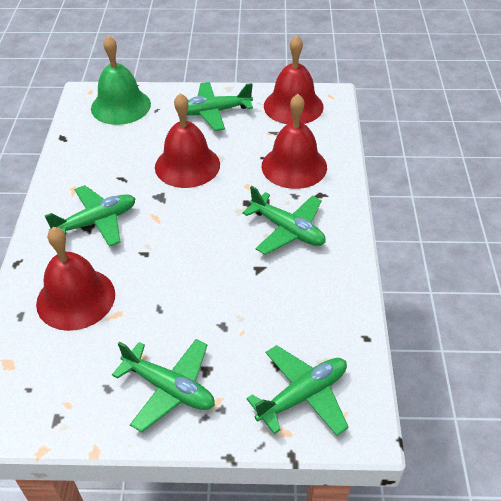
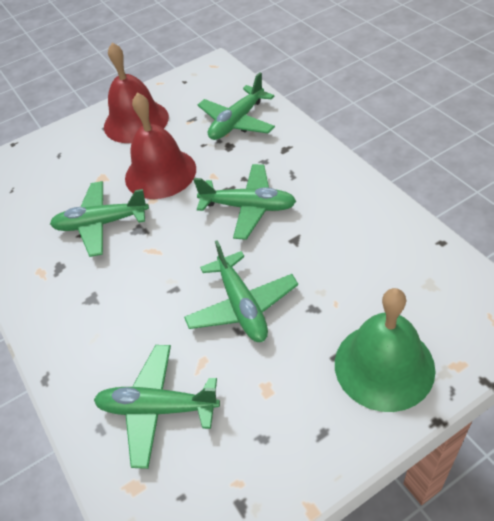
red bell: 4 -> 2

